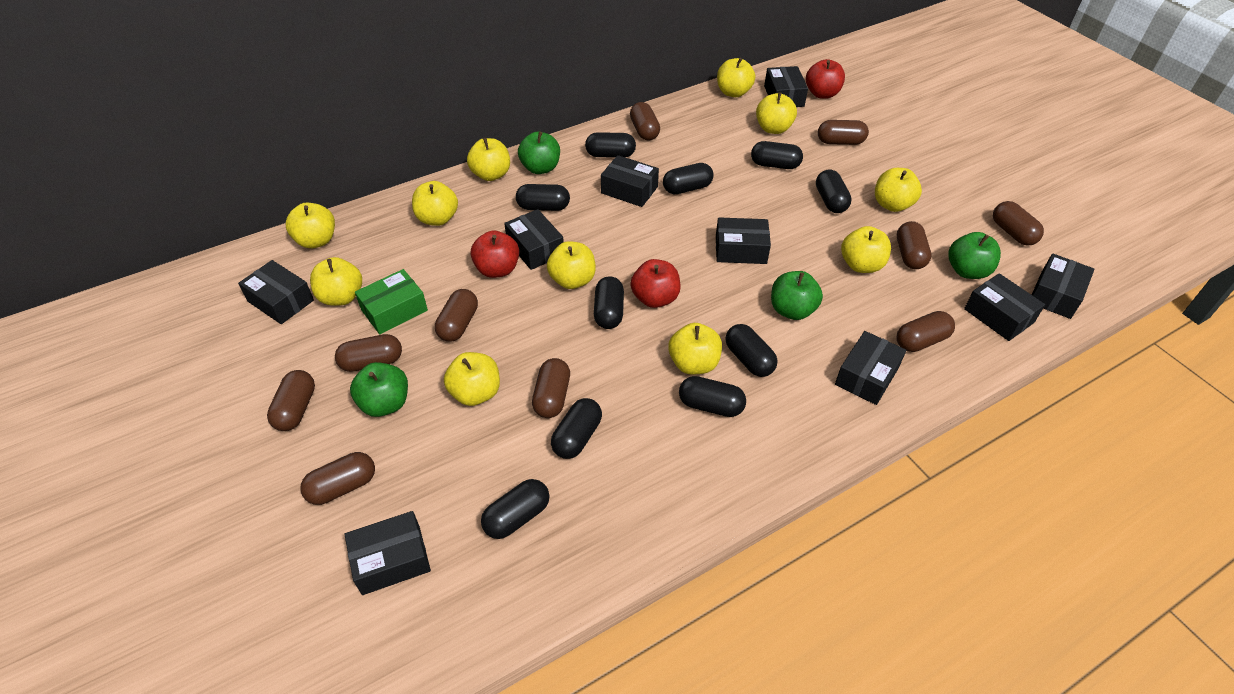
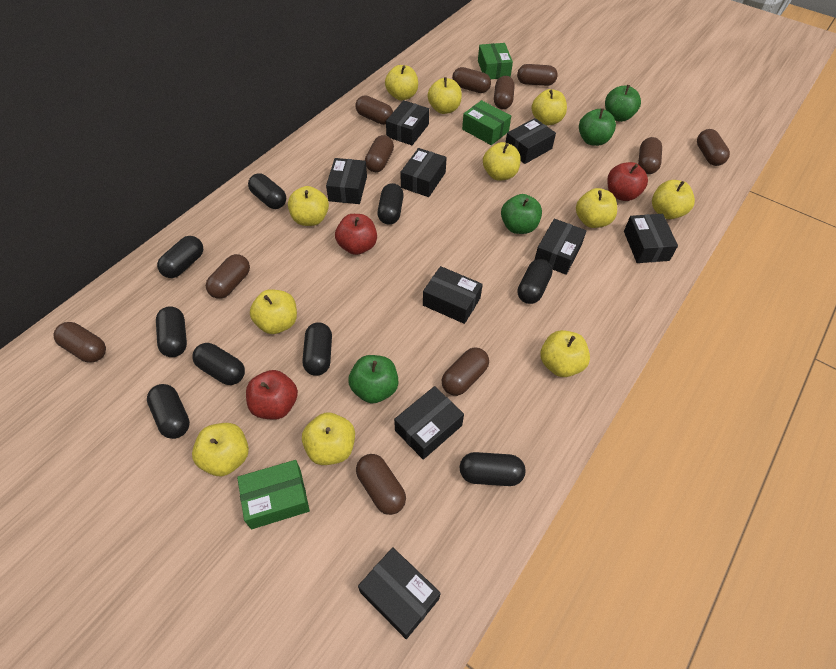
black capsule: 10 -> 9
brown capsule: 10 -> 11
green box: 1 -> 3

